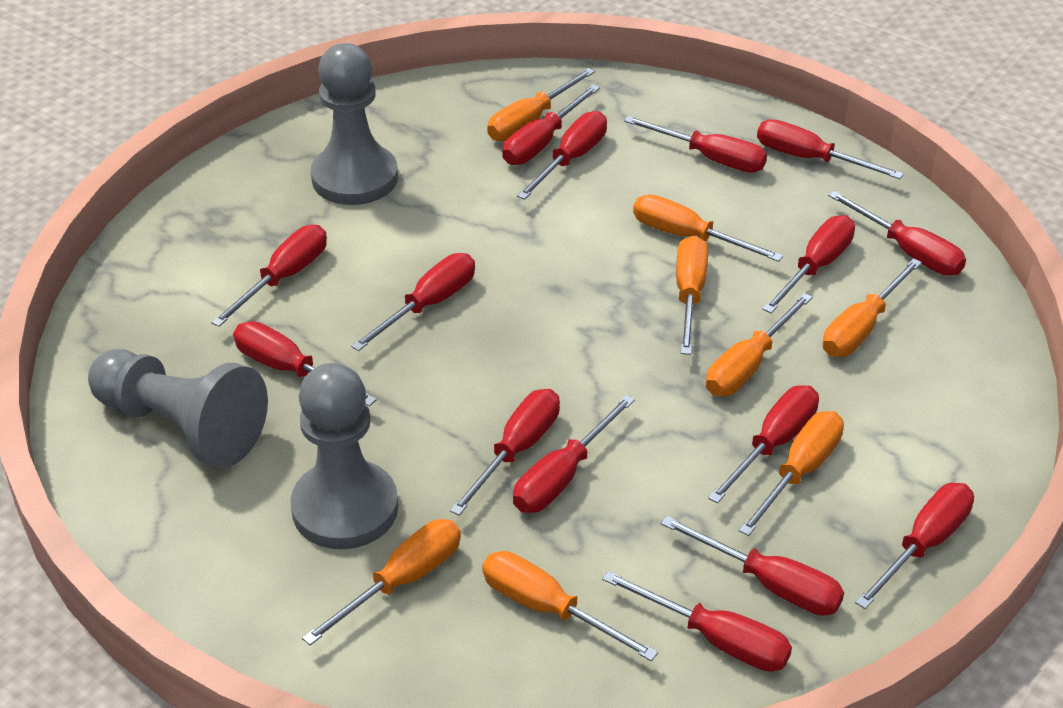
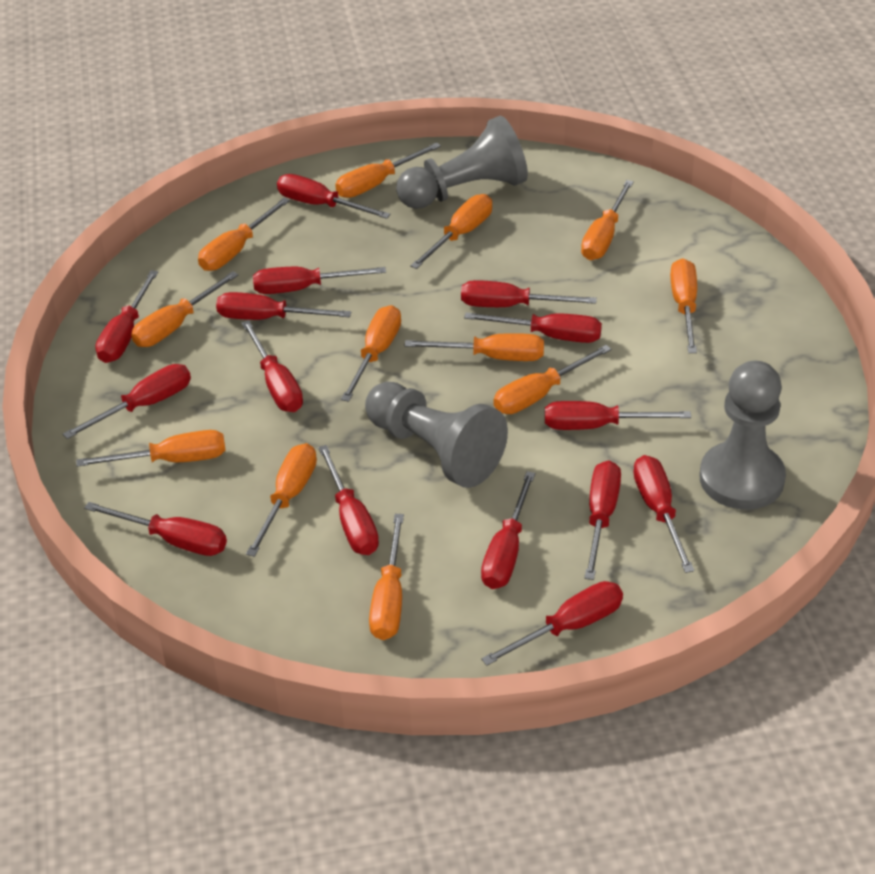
orange screwdriver: 8 -> 12

